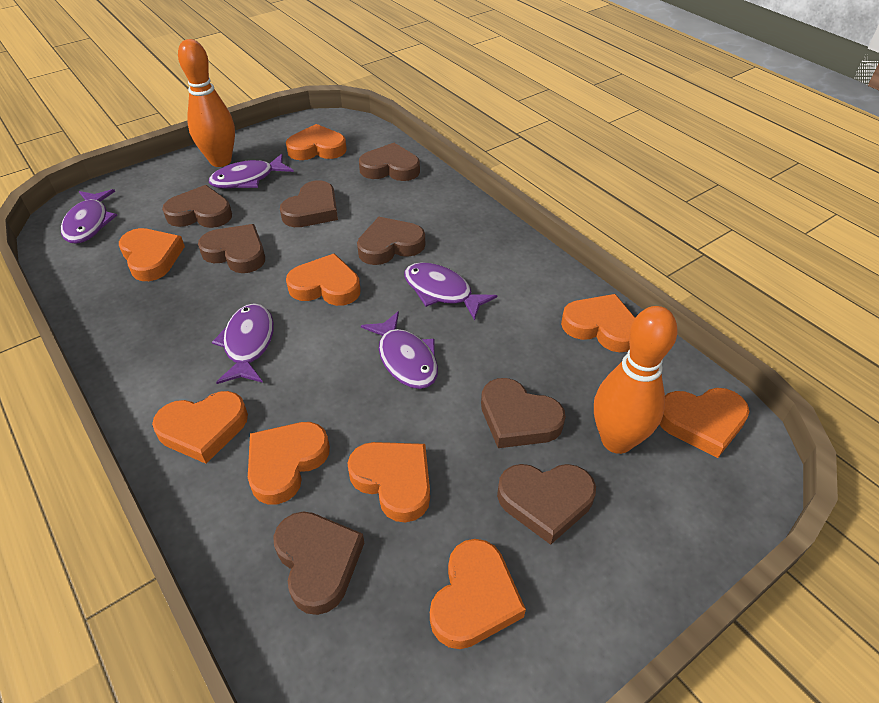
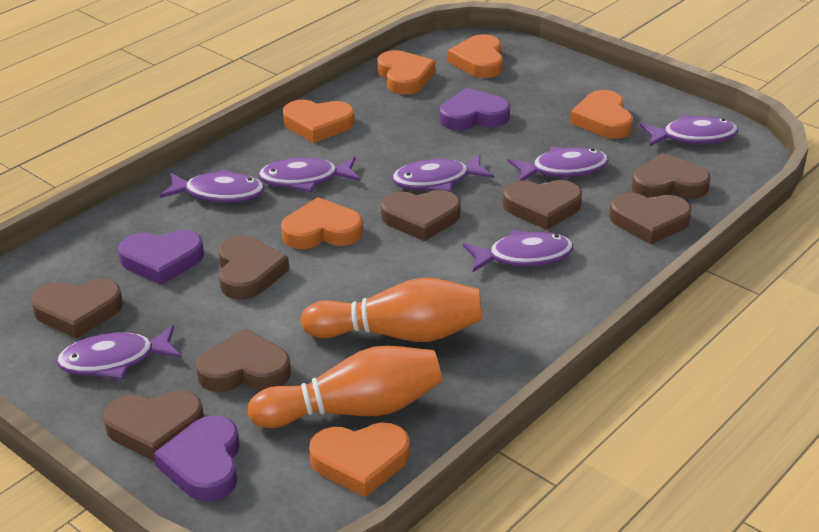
orange heart: 9 -> 6
purple fish: 5 -> 7
purple heart: 0 -> 3

